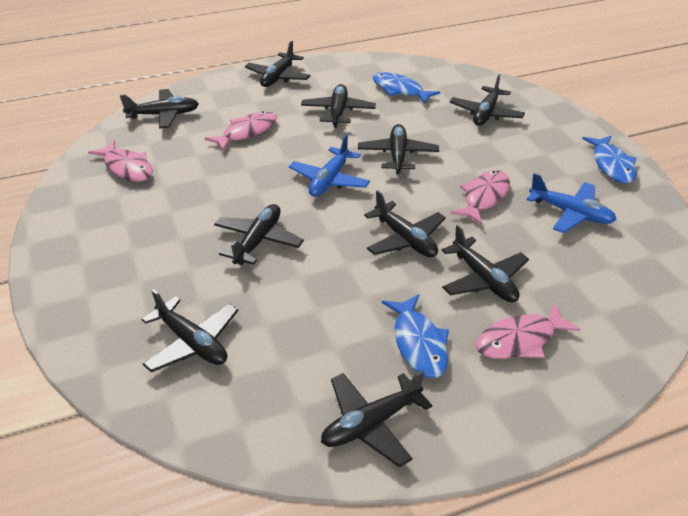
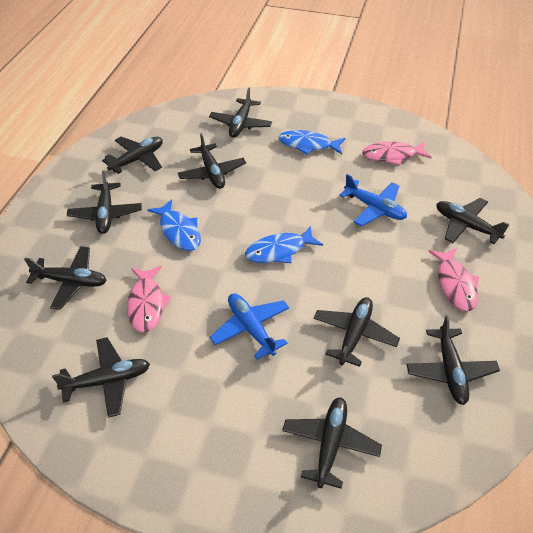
pink fish: 4 -> 3

